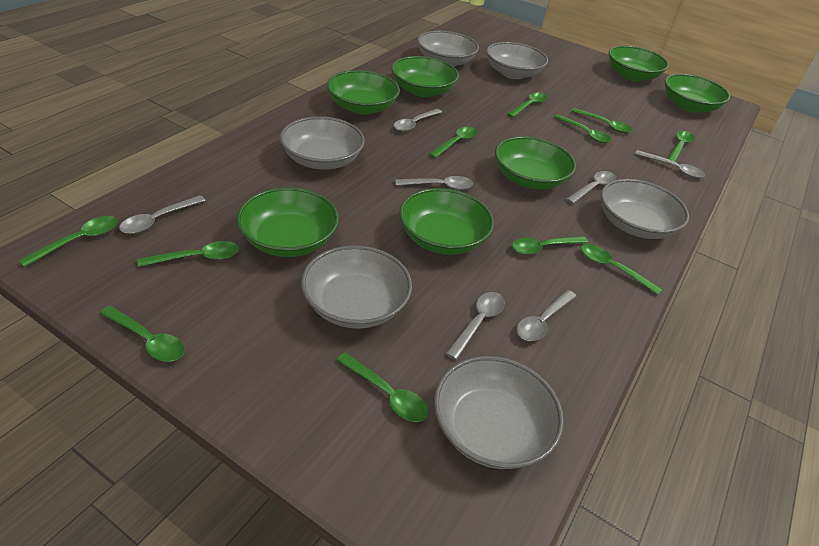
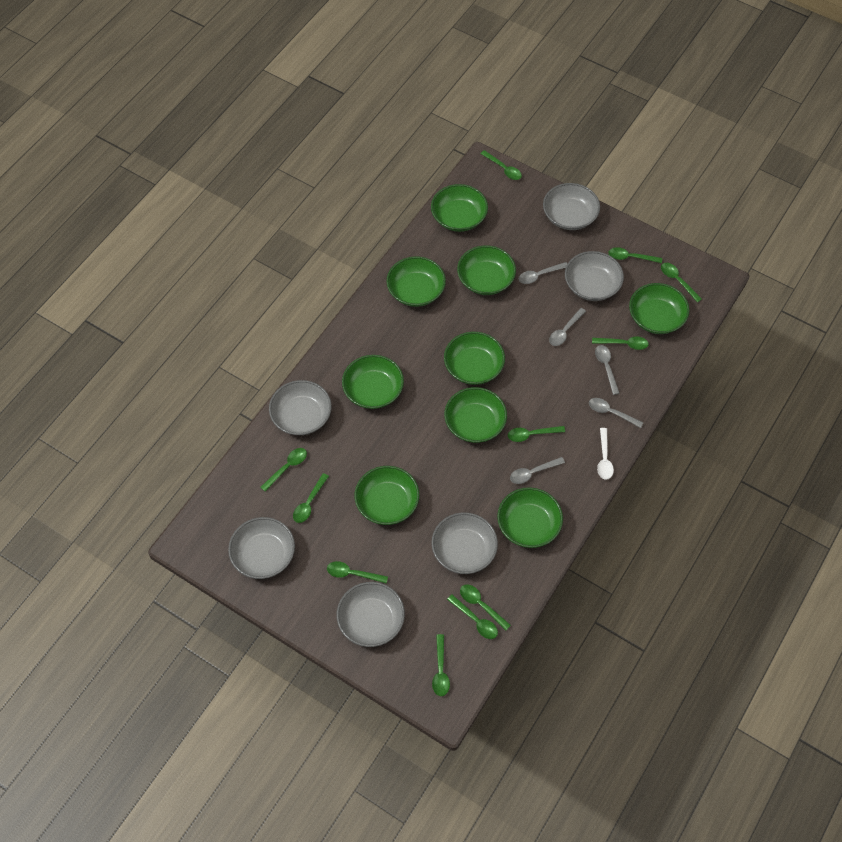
green bowl: 7 -> 9
grey spoon: 7 -> 5
white spoon: 0 -> 1

